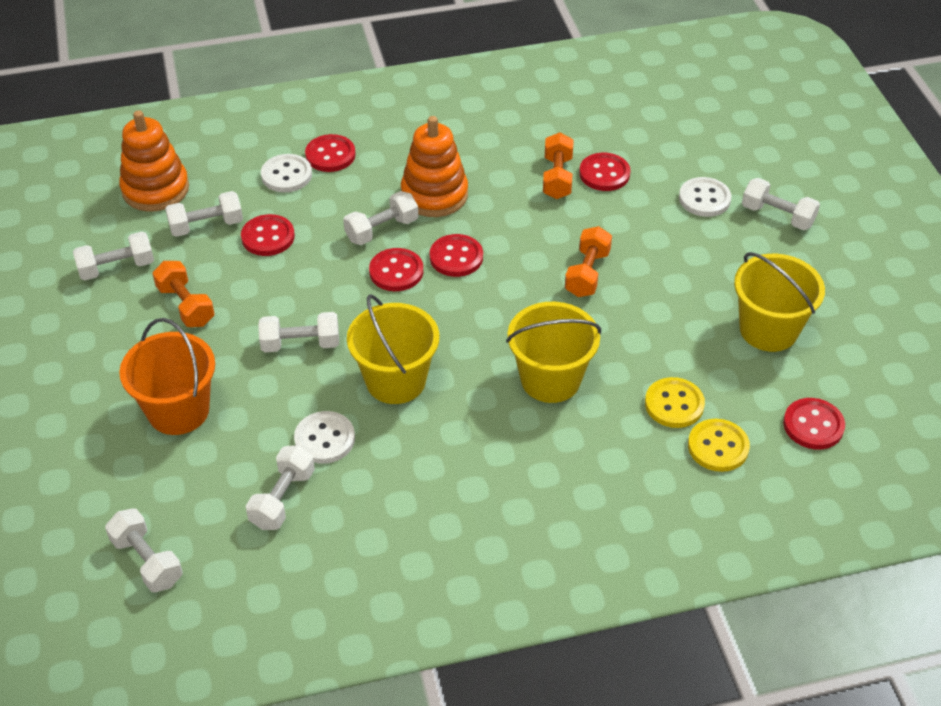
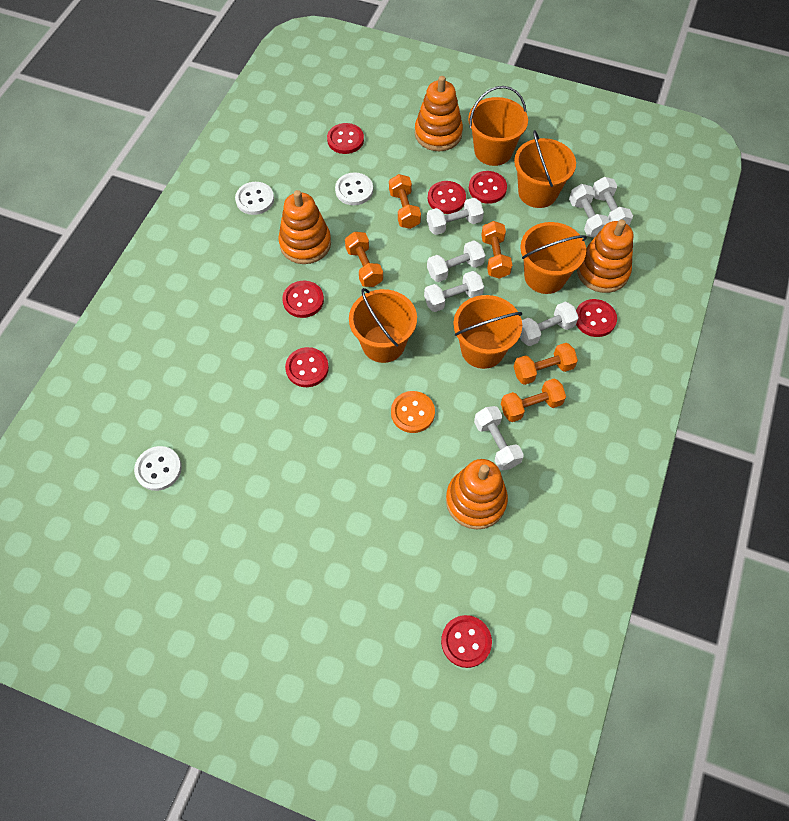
orange bucket: 1 -> 5
orange button: 0 -> 1
orange dumbbell: 3 -> 5
orange stacking toy: 2 -> 4
red button: 6 -> 7
yellow bucket: 3 -> 0
yellow button: 2 -> 0

